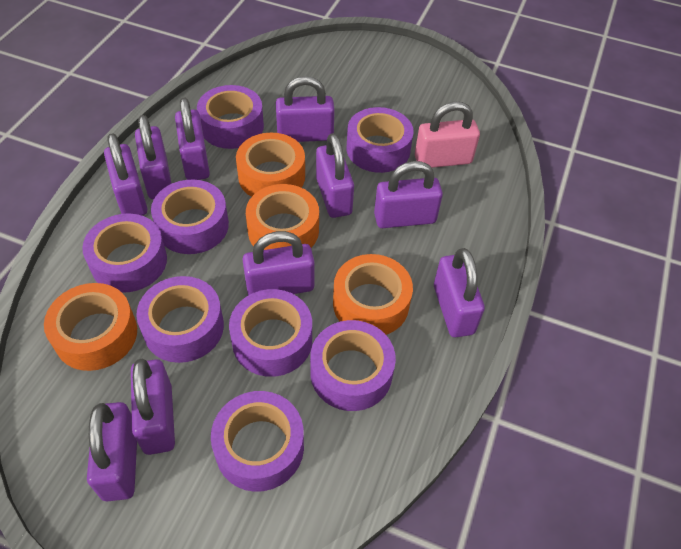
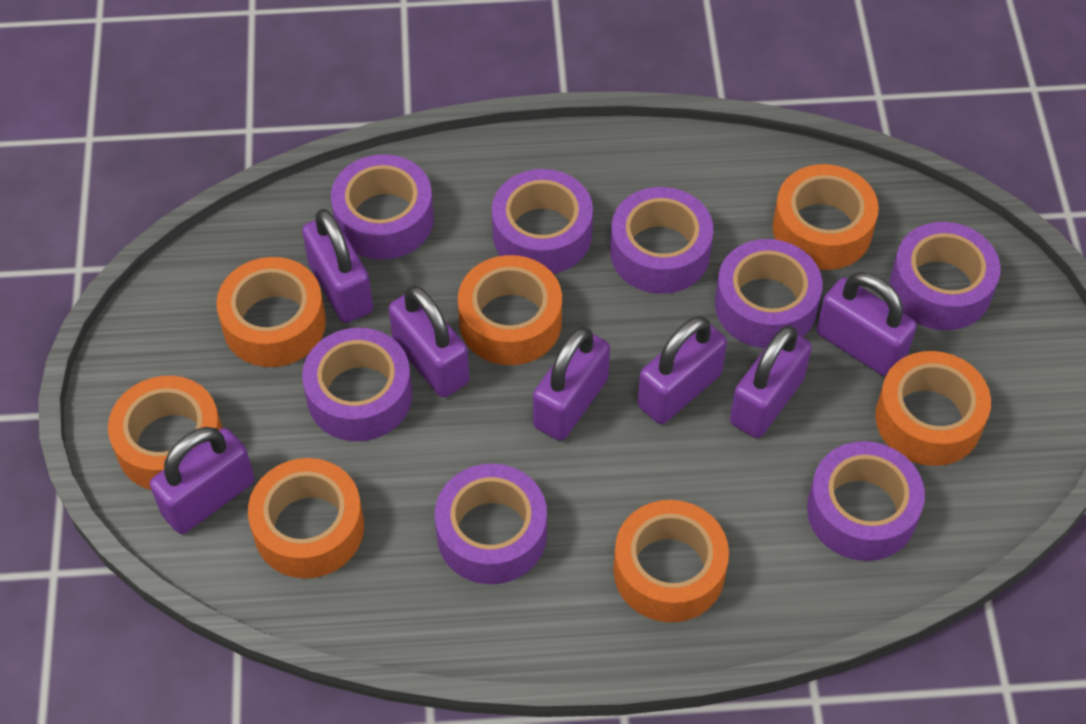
orange tape: 4 -> 7
pink padlock: 1 -> 0
purple padlock: 10 -> 7

